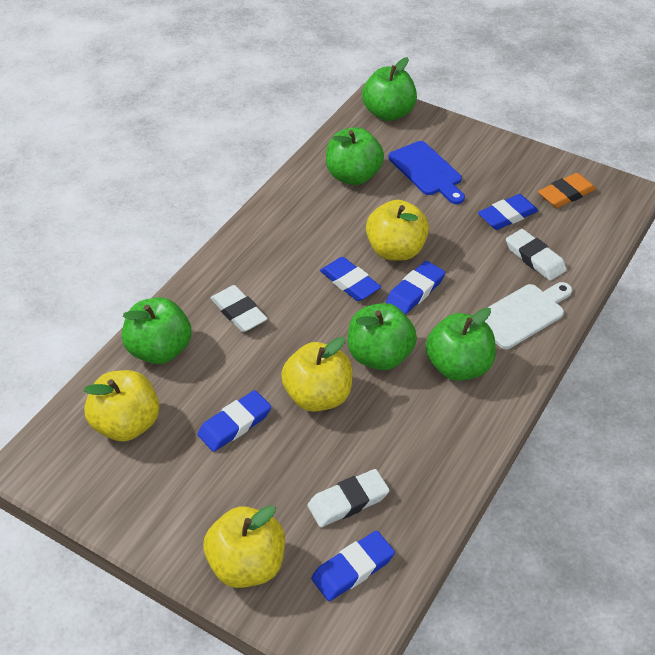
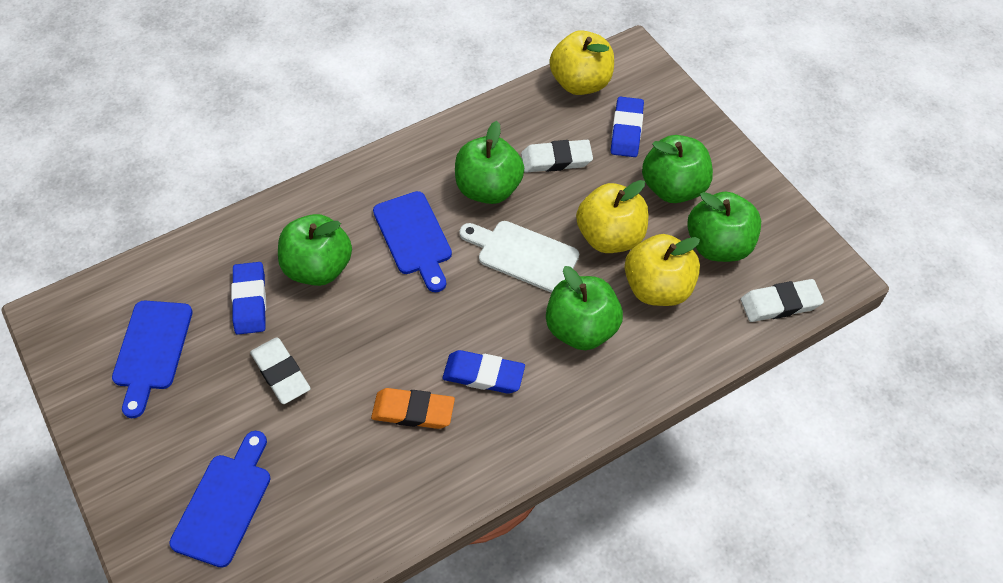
blue cutting board: 1 -> 3
blue eraser: 5 -> 3
yellow apple: 4 -> 3

